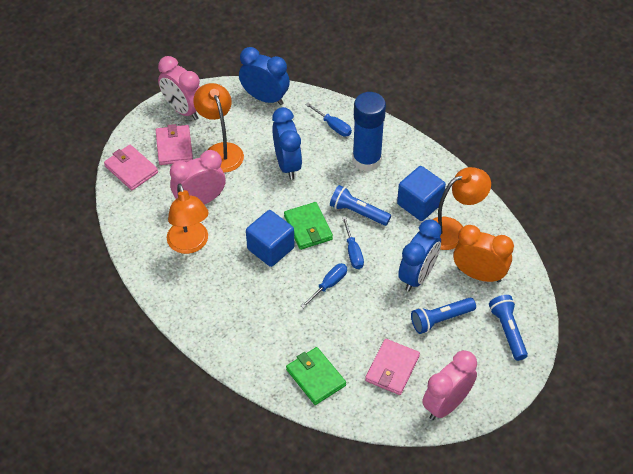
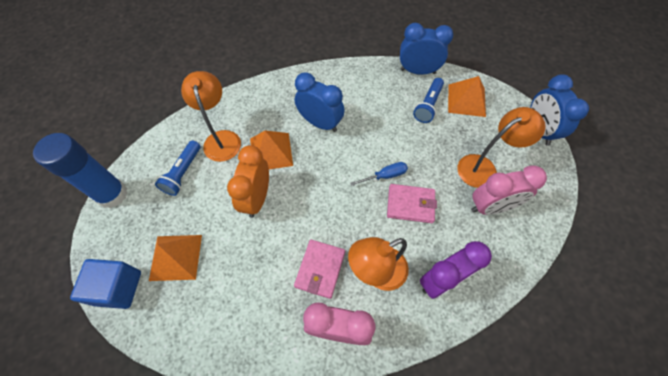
blue cube: 2 -> 1
blue flashlight: 3 -> 2
blue screwdriver: 3 -> 1
green wallet: 2 -> 0
orange pyramid: 0 -> 3
pink clock: 3 -> 2
pink wallet: 3 -> 2
purple clock: 0 -> 1

